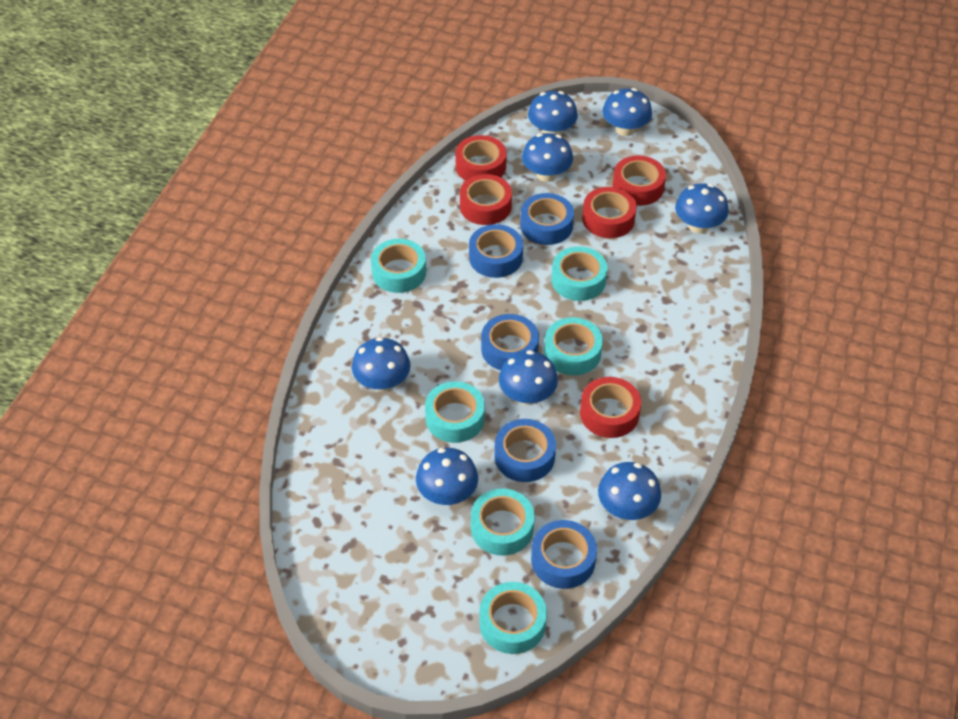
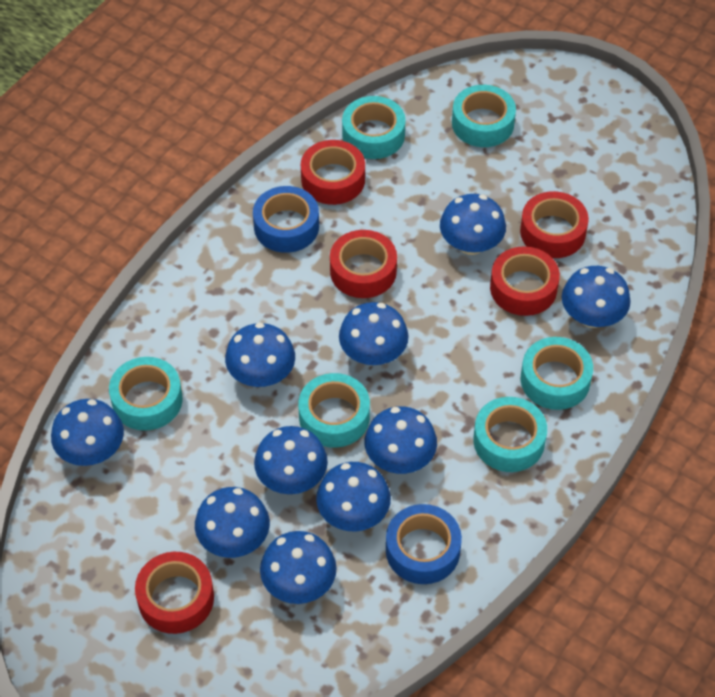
blue mushroom: 8 -> 10
blue tape: 5 -> 2

